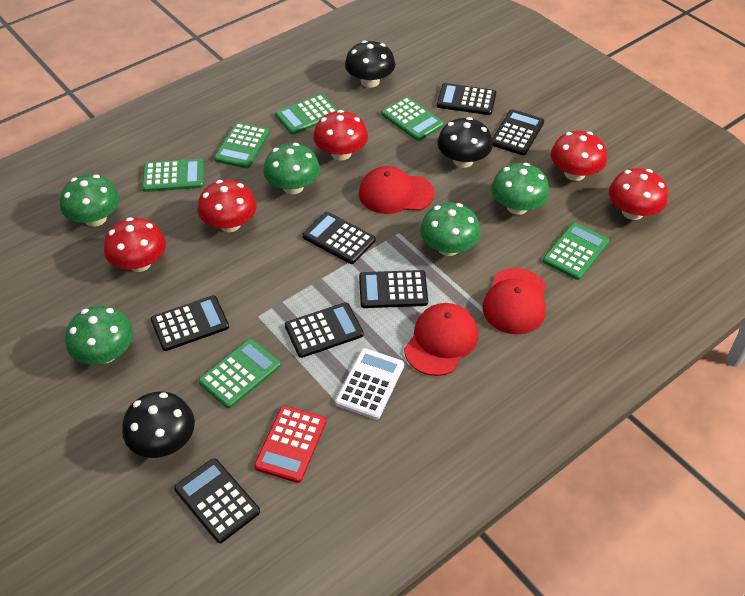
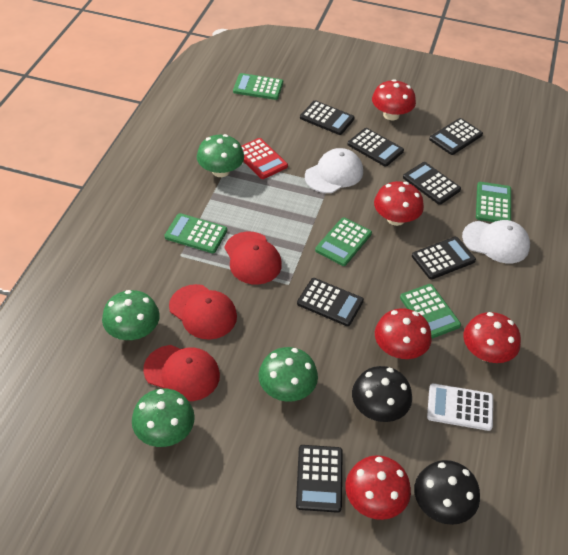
black mushroom: 3 -> 2
green calculator: 6 -> 5
green mushroom: 5 -> 4
white cap: 0 -> 2

